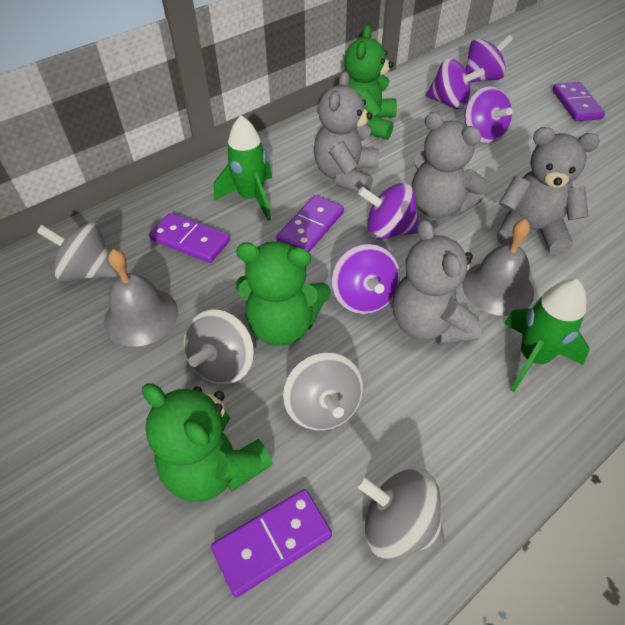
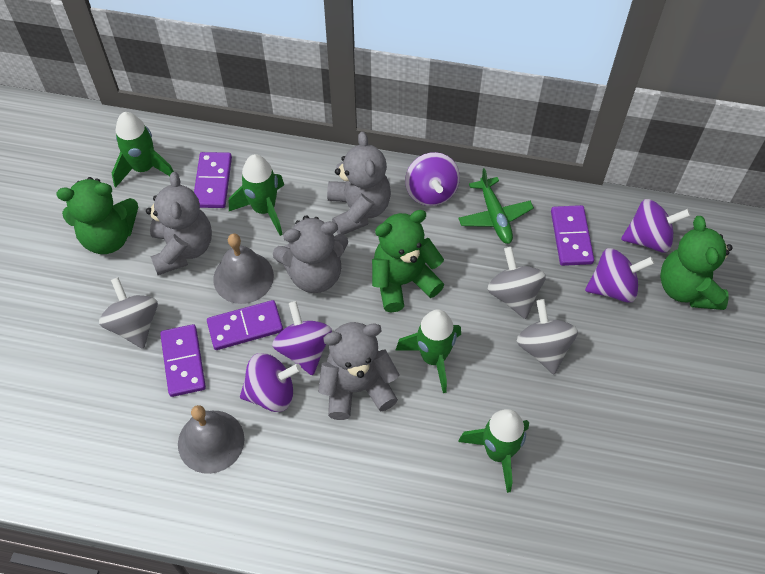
green plane: 0 -> 1
green rocket: 2 -> 4
grey spinning top: 4 -> 3

